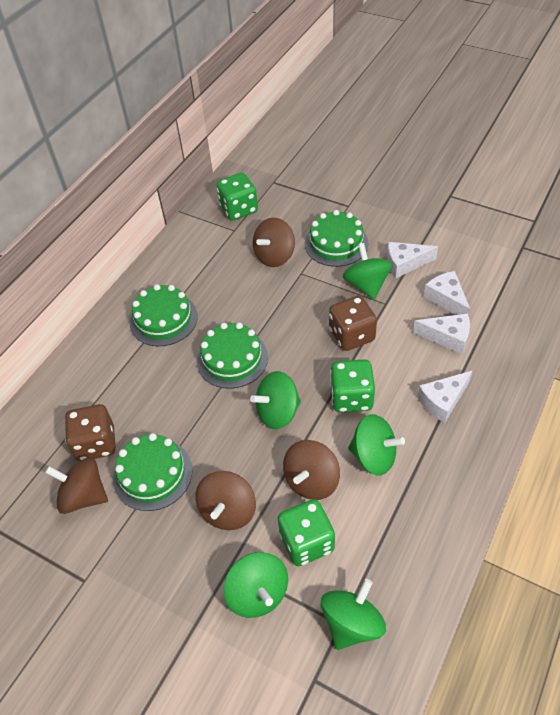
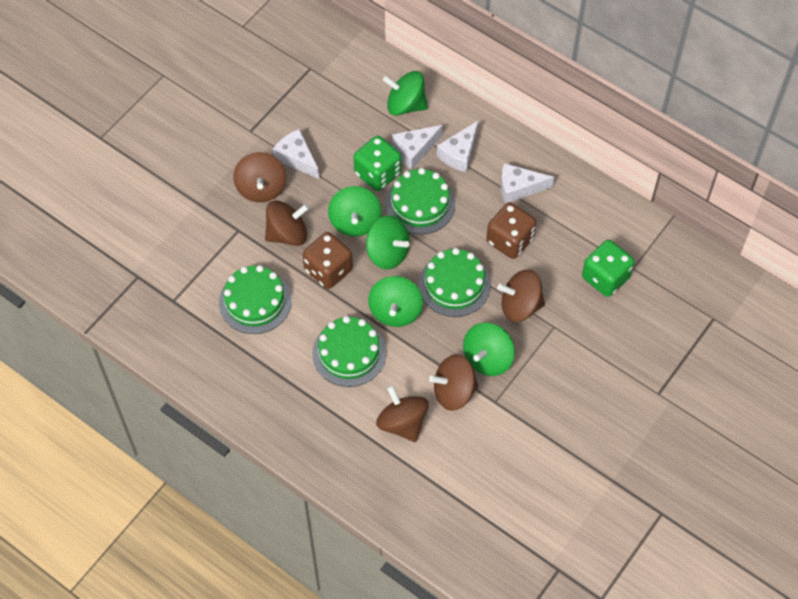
brown spinning top: 4 -> 5
green dice: 3 -> 2

